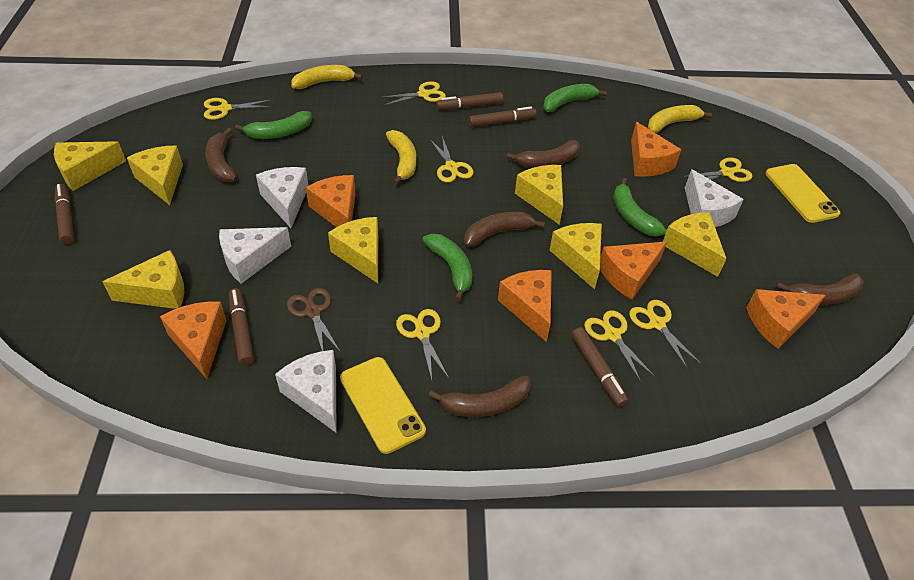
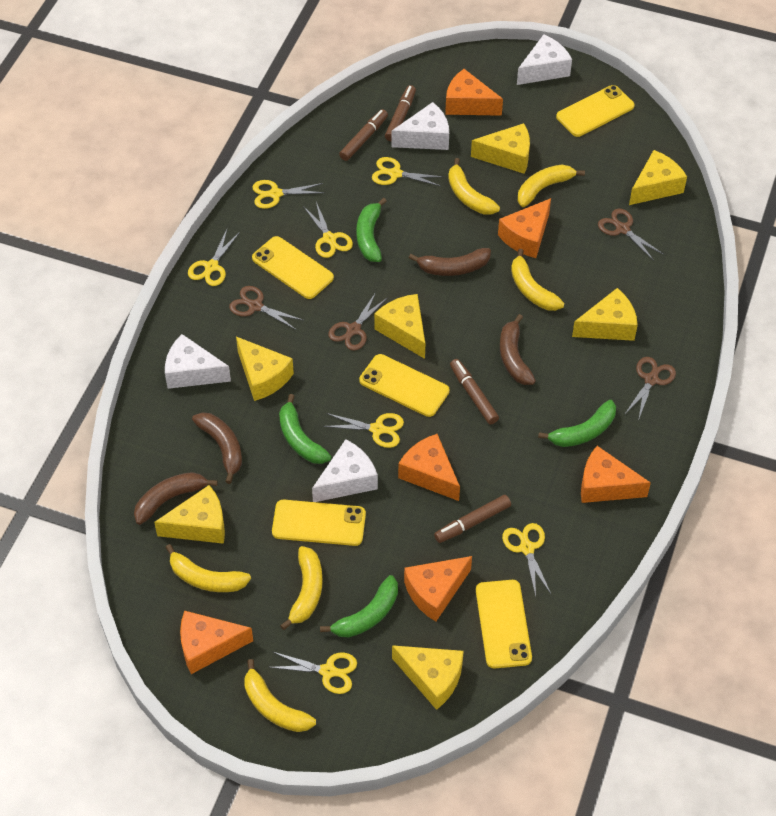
brown banana: 5 -> 4
brown marker: 5 -> 4
brown scissors: 1 -> 4
yellow banana: 3 -> 6
yellow phone: 2 -> 5

